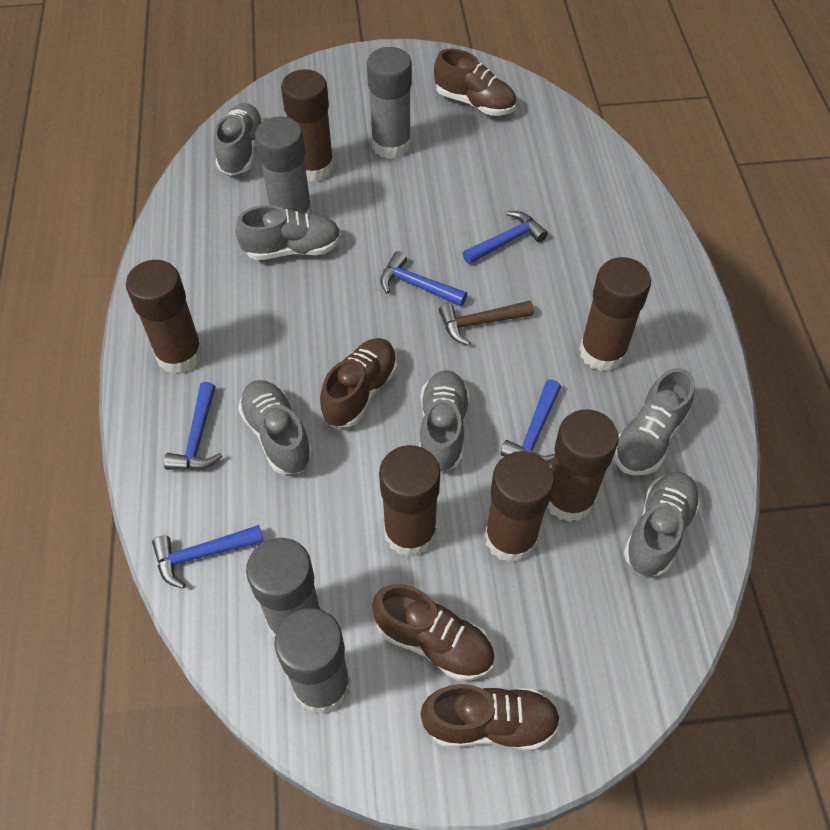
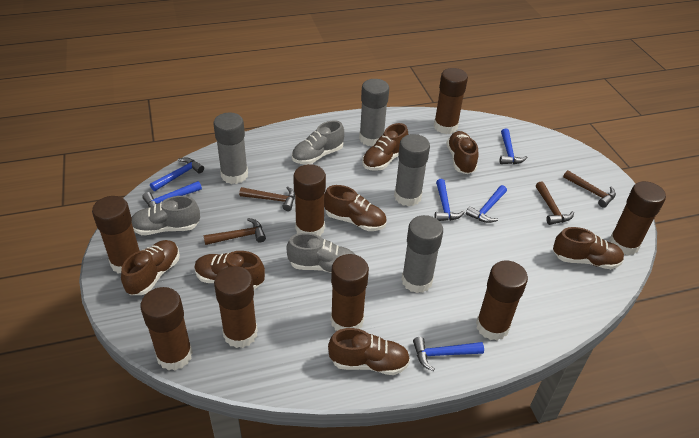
blue hammer: 5 -> 6
brown glue stick: 6 -> 8
brown hammer: 1 -> 4
brown shoe: 4 -> 7
grey shoe: 6 -> 3

